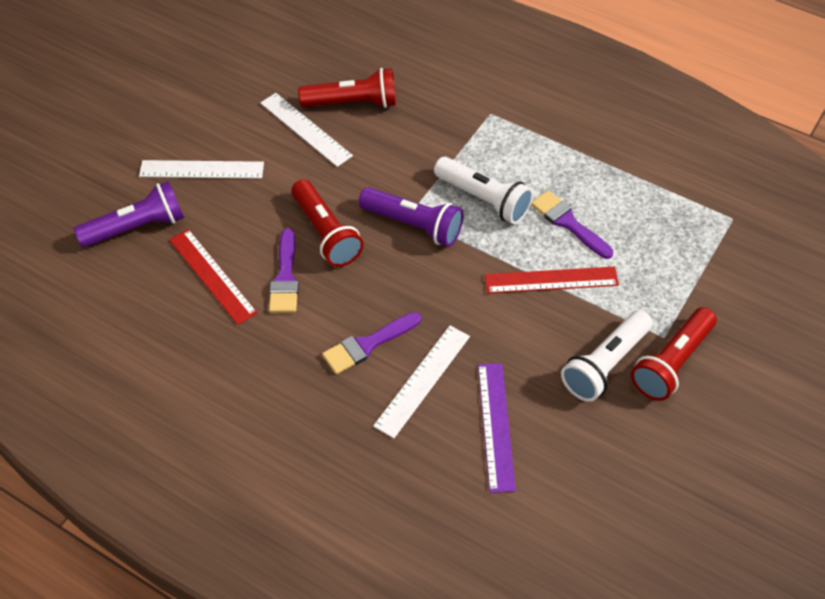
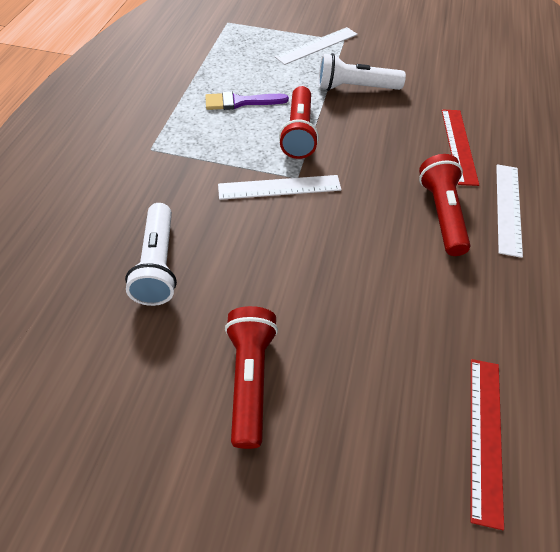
purple brush: 3 -> 1
purple flashlight: 2 -> 0
purple ruler: 1 -> 0

